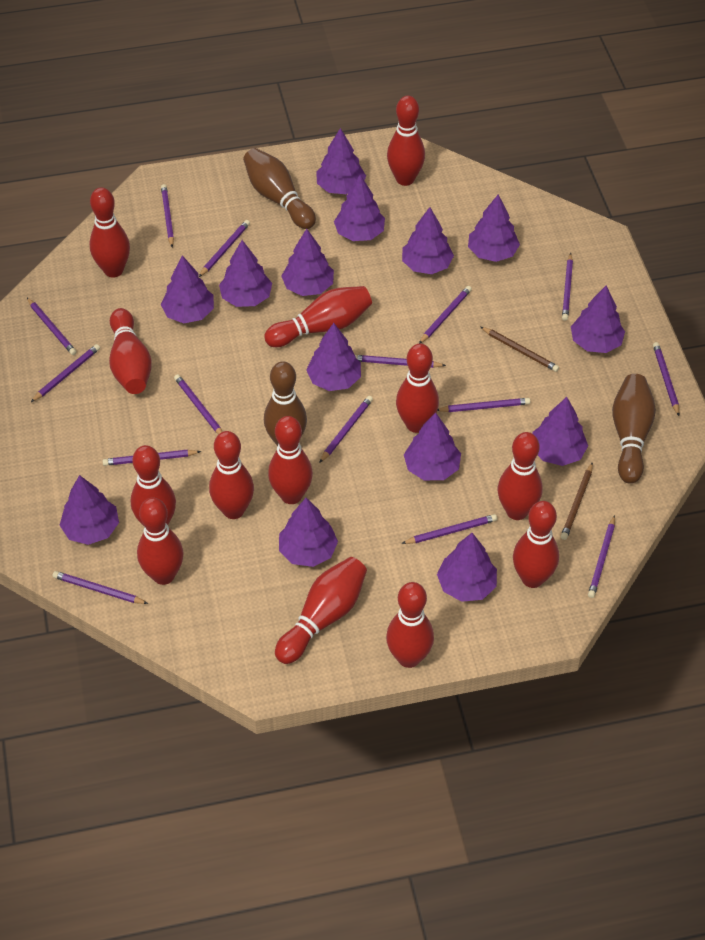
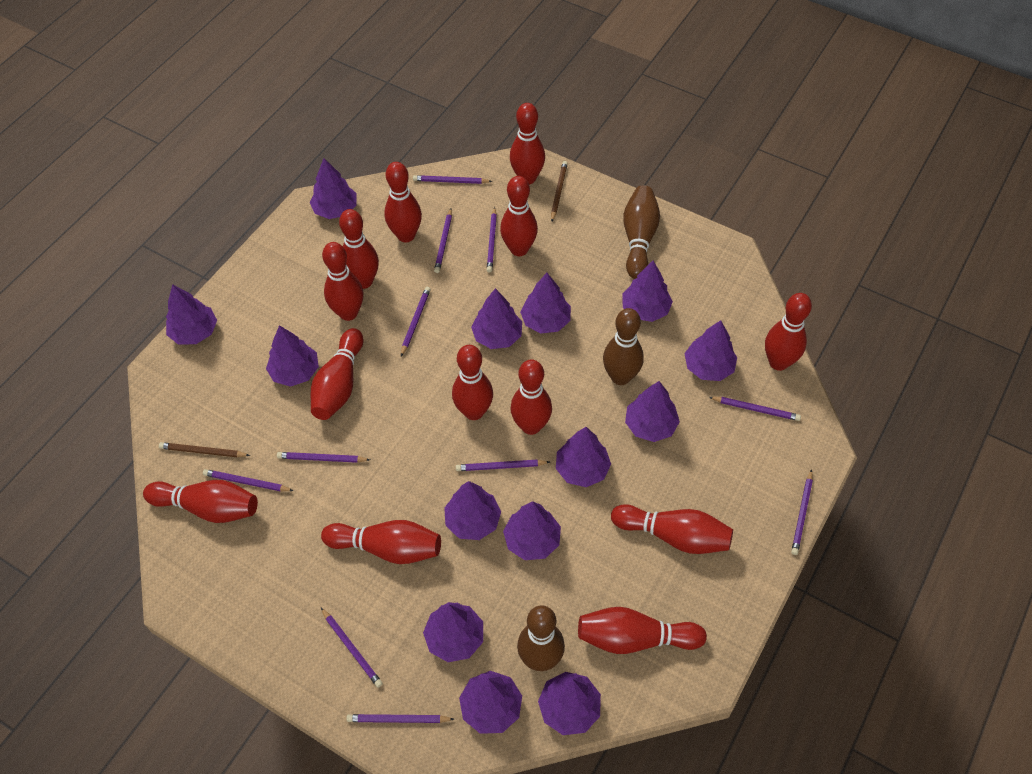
purple pencil: 15 -> 11

